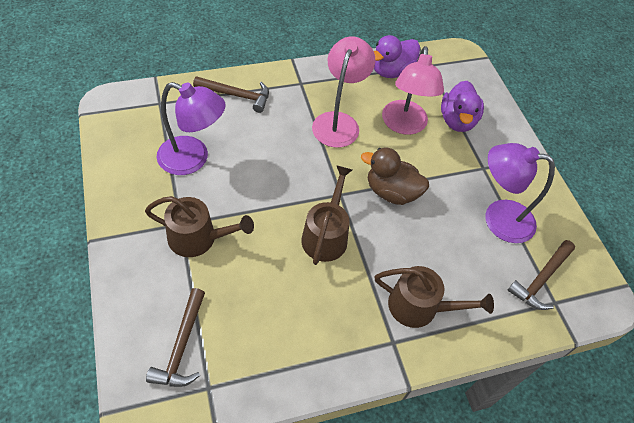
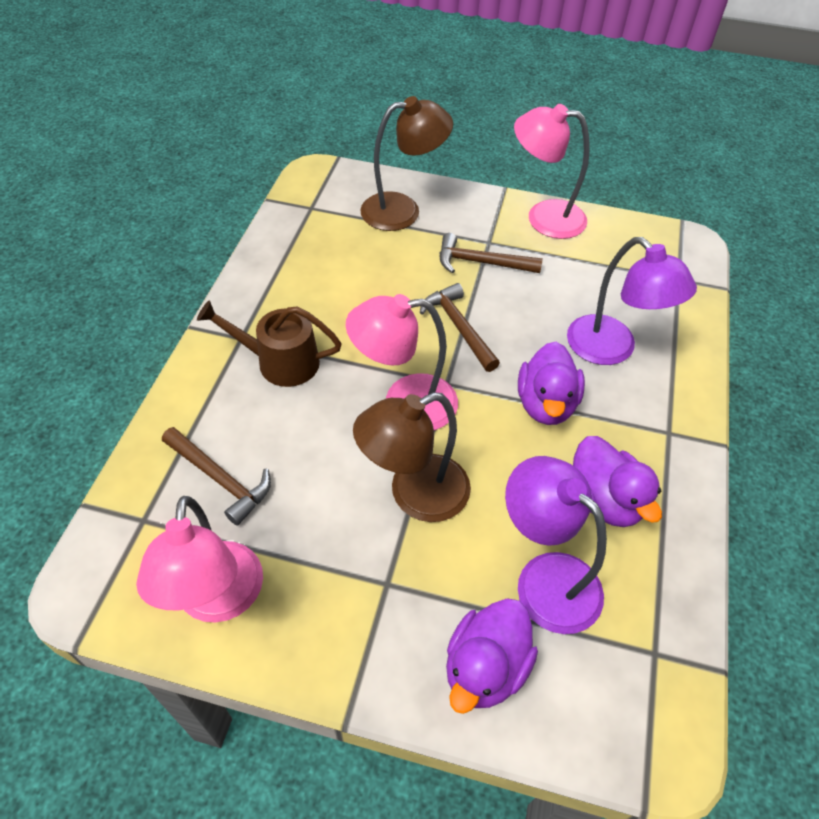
brown duck: 1 -> 0
brown lamp: 0 -> 2
brown watering can: 3 -> 1
pink lamp: 2 -> 3
purple duck: 2 -> 3

